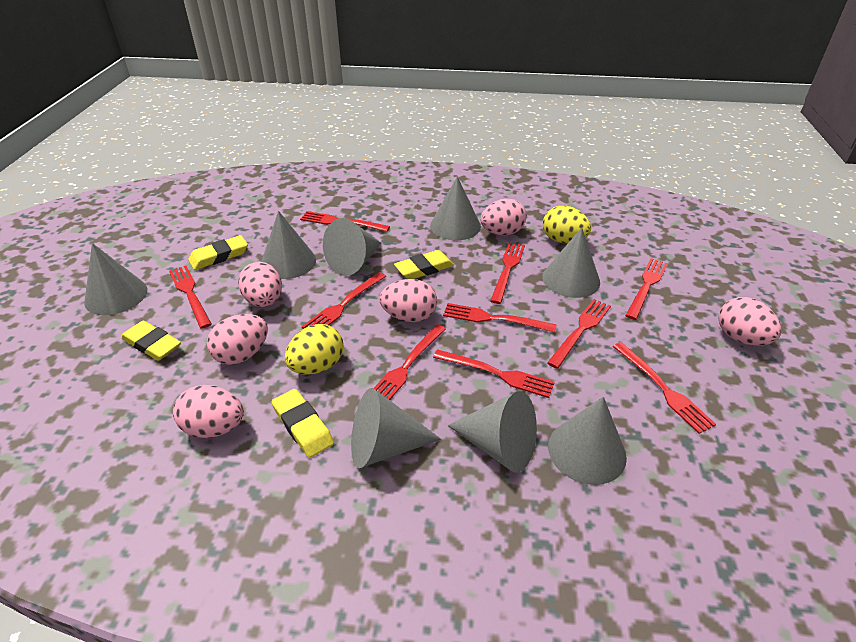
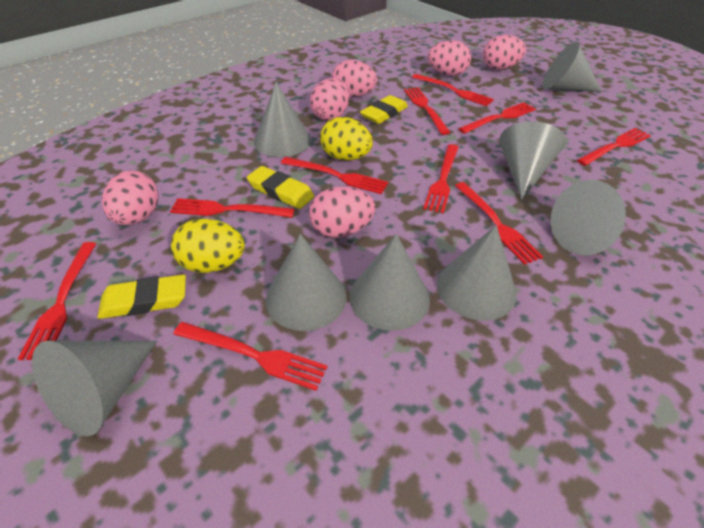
yellow eraser: 4 -> 3

